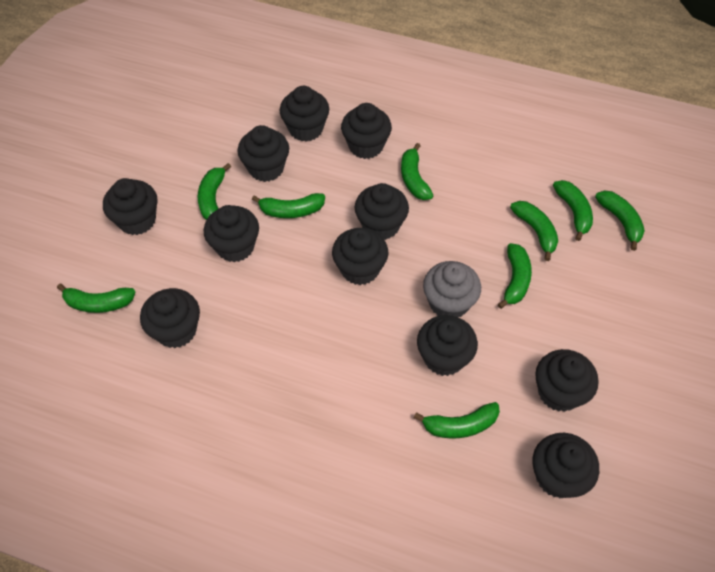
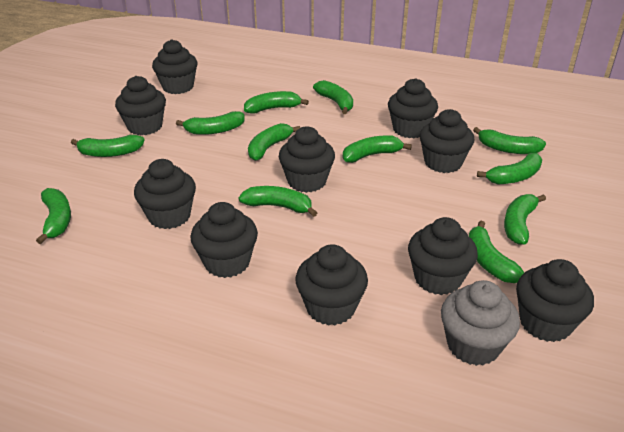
black cupcake: 11 -> 10
green banana: 9 -> 12

